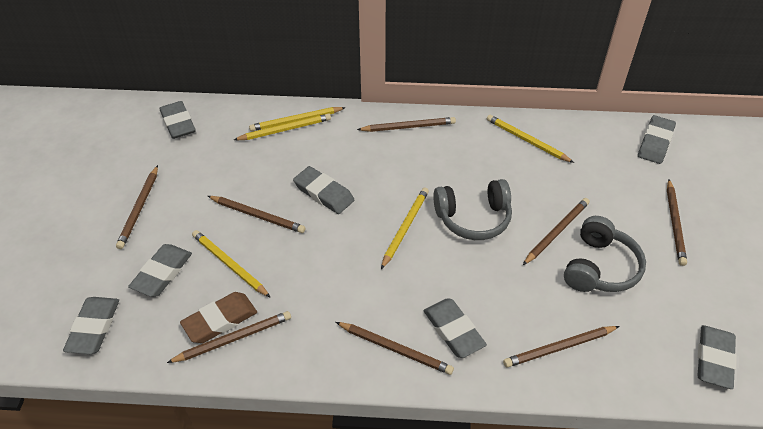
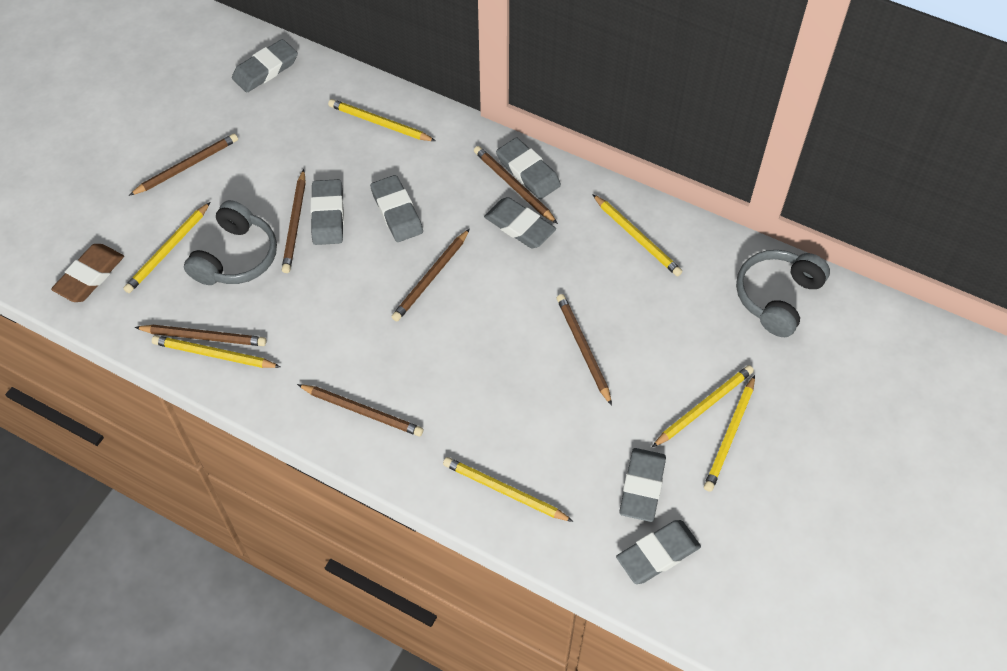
brown pencil: 8 -> 7
yellow pencil: 5 -> 7

